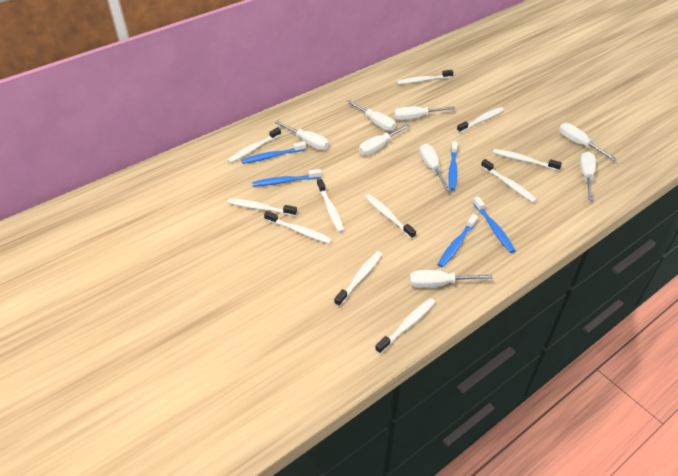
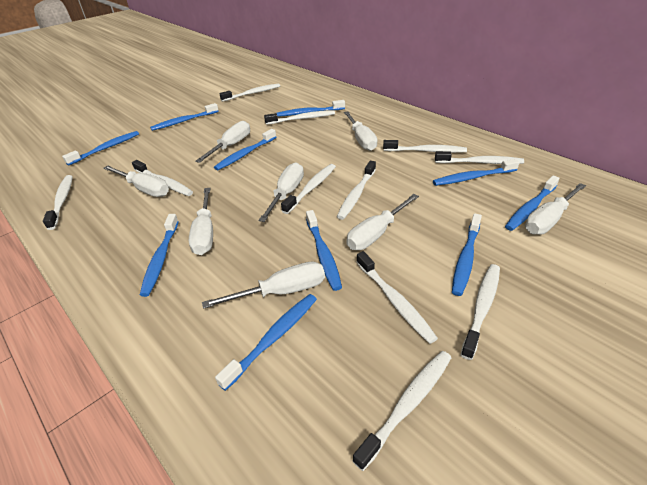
blue toothbrush: 5 -> 10

